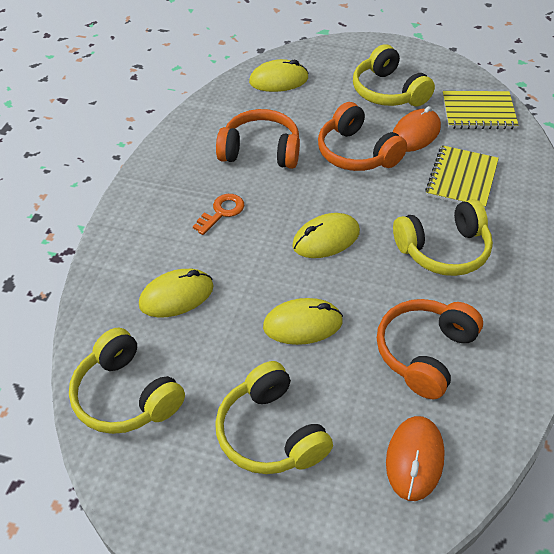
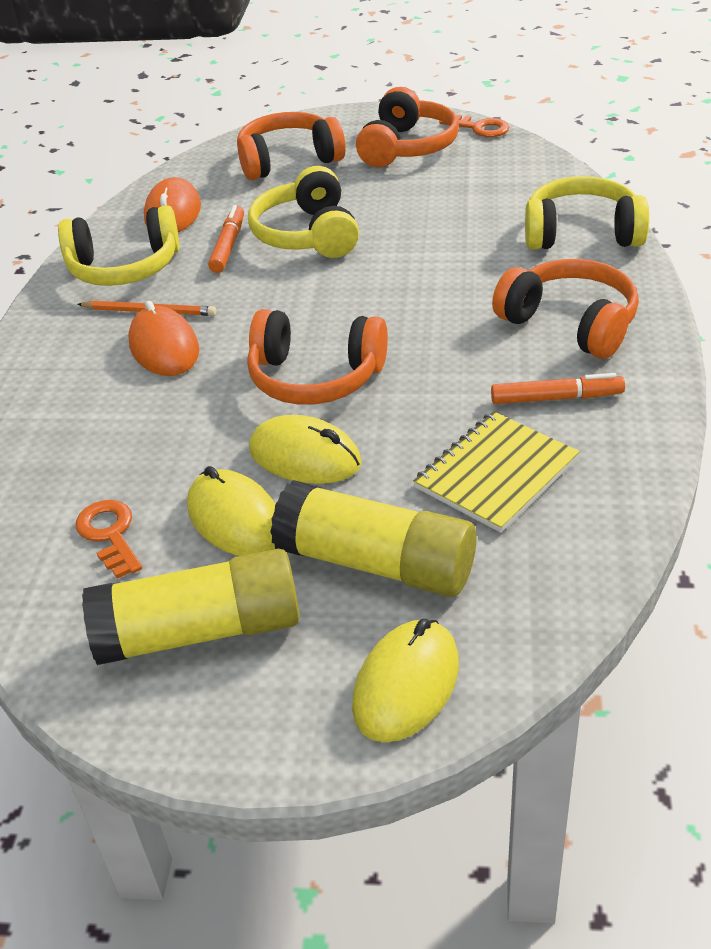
orange headphones: 3 -> 4
orange key: 1 -> 2
orange marker: 0 -> 2
orange pencil: 0 -> 1
yellow glue stick: 0 -> 2
yellow headphones: 4 -> 3
yellow mouse: 4 -> 3
yellow notebook: 2 -> 1

